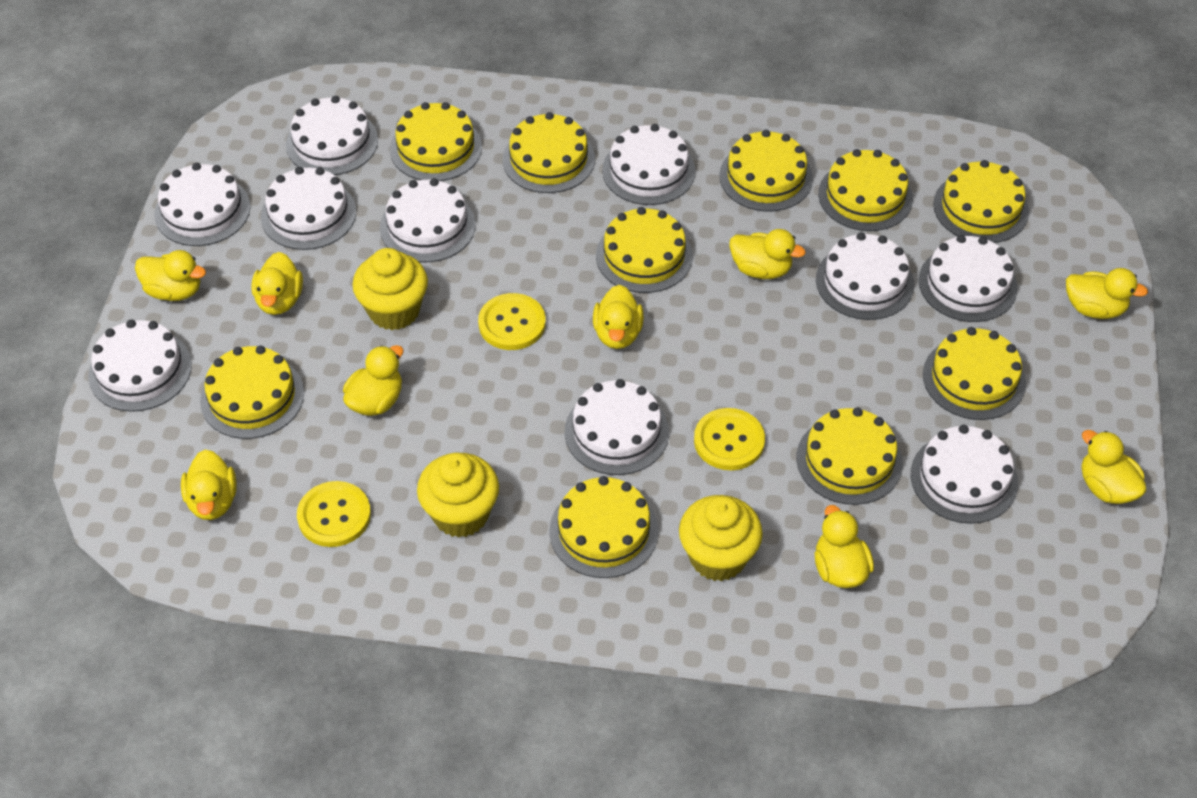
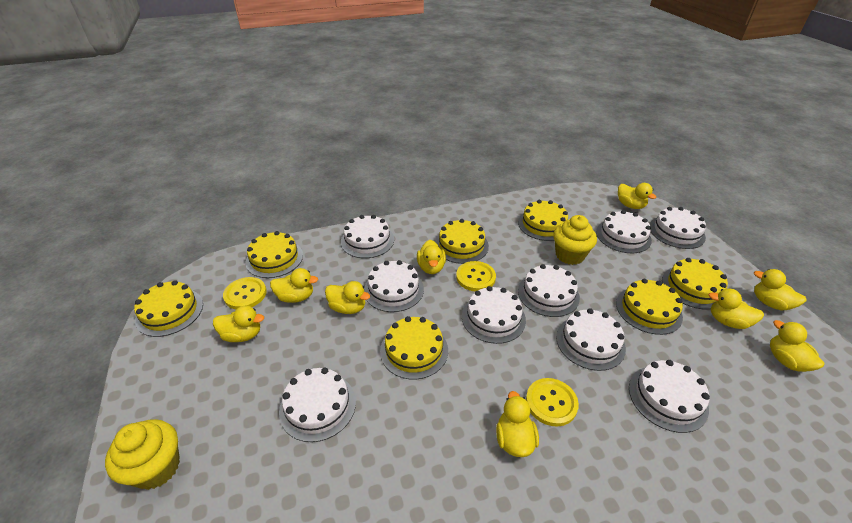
white cake: 10 -> 9
yellow cake: 10 -> 7
yellow cupcake: 3 -> 2

